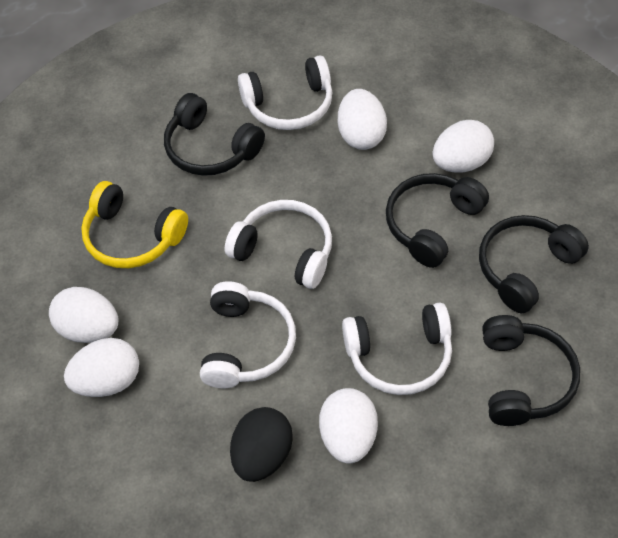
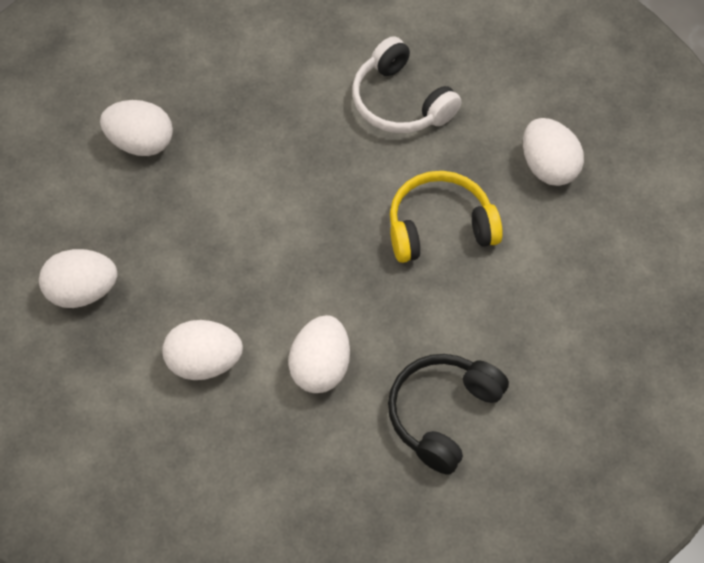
black egg: 1 -> 0
black headphones: 4 -> 1
white headphones: 4 -> 1

